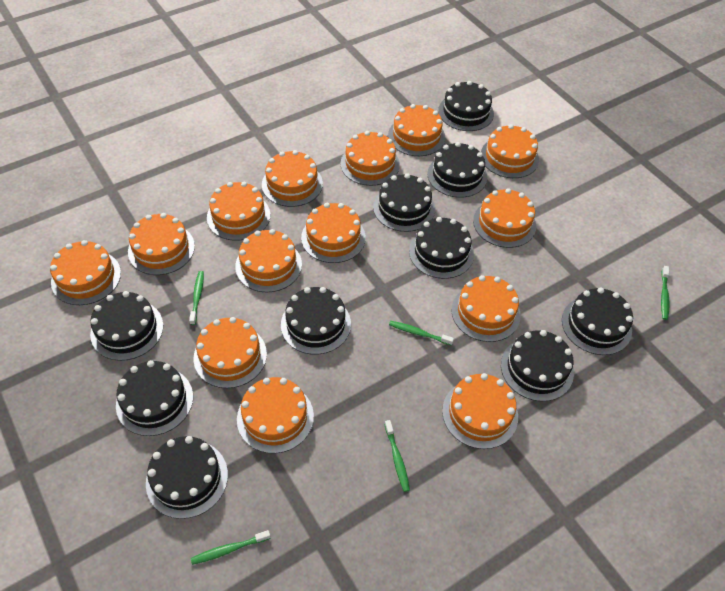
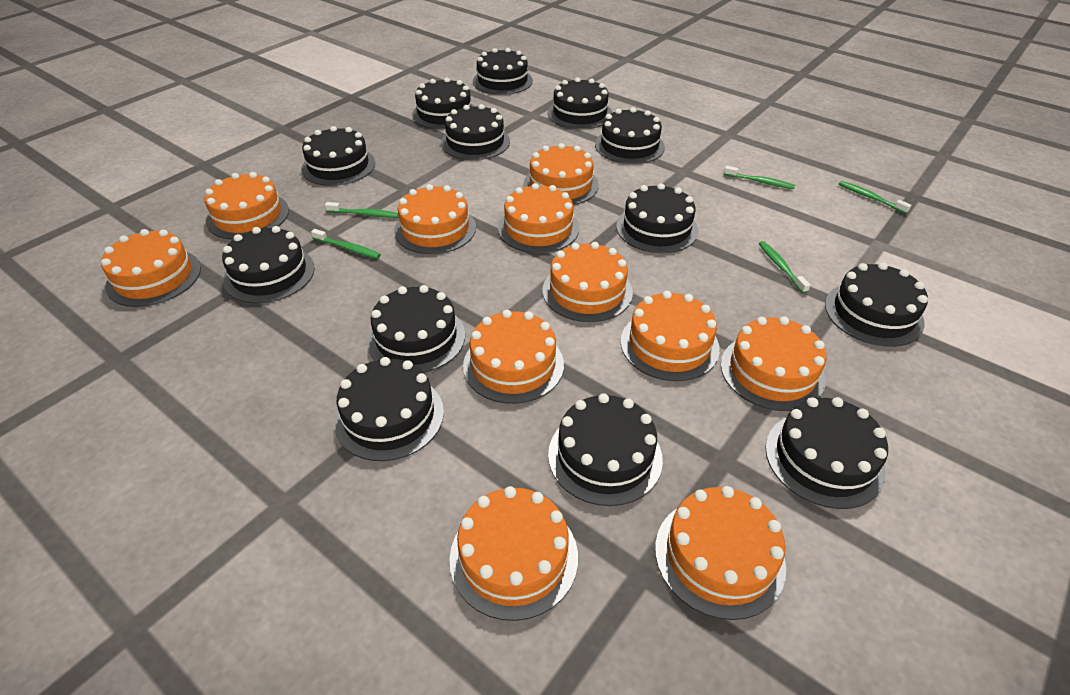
black cake: 10 -> 13
orange cake: 14 -> 11

